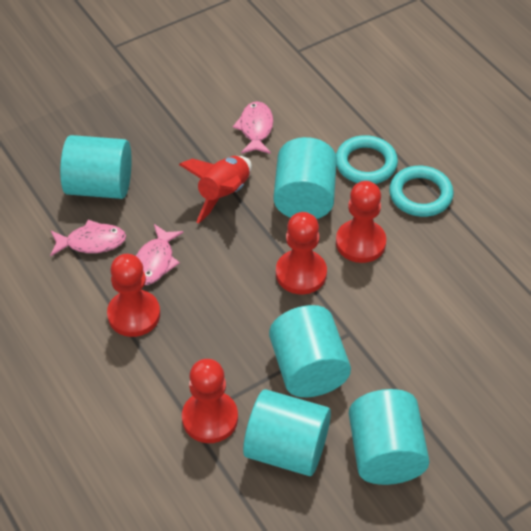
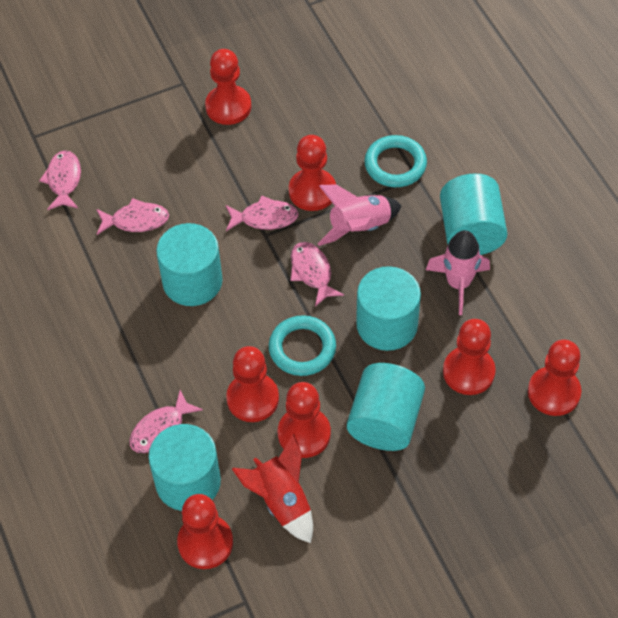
pink fish: 3 -> 5
pink rocket: 0 -> 2
red pawn: 4 -> 7

